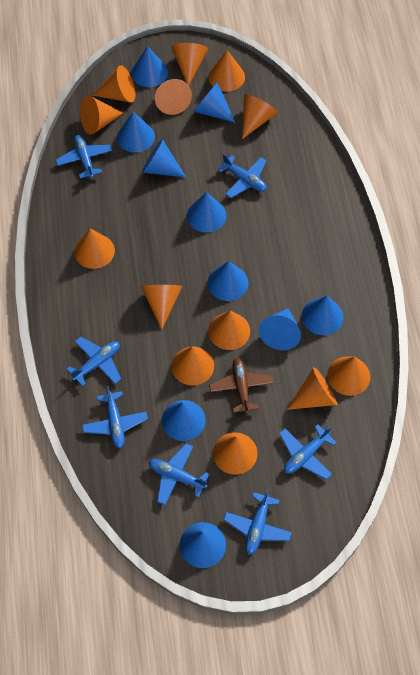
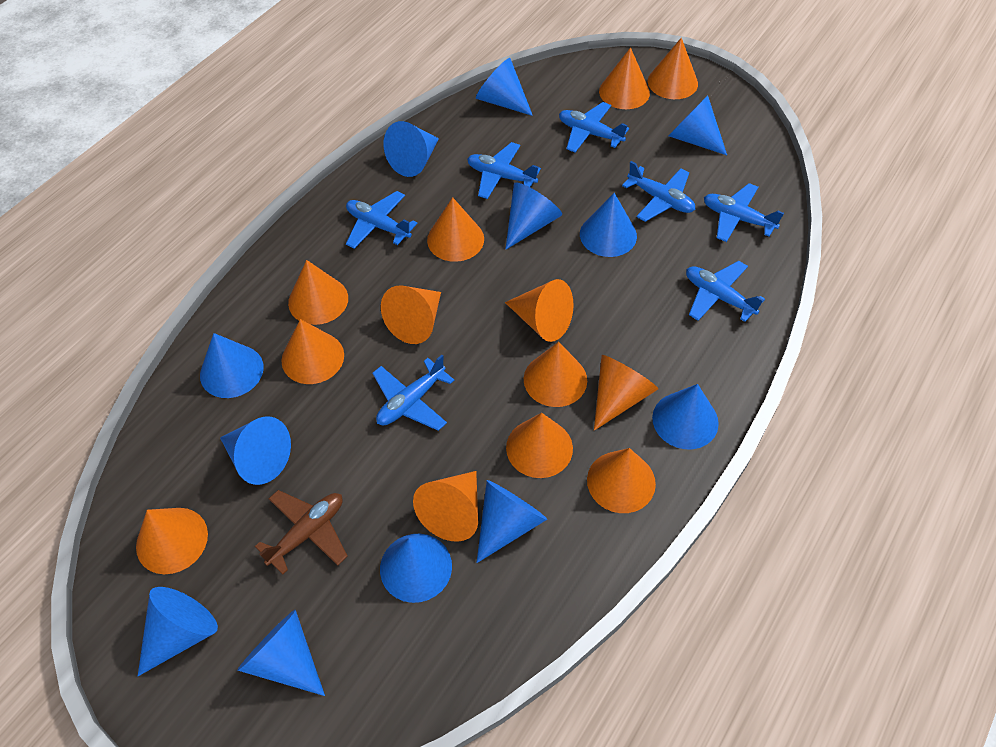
blue cone: 10 -> 12

